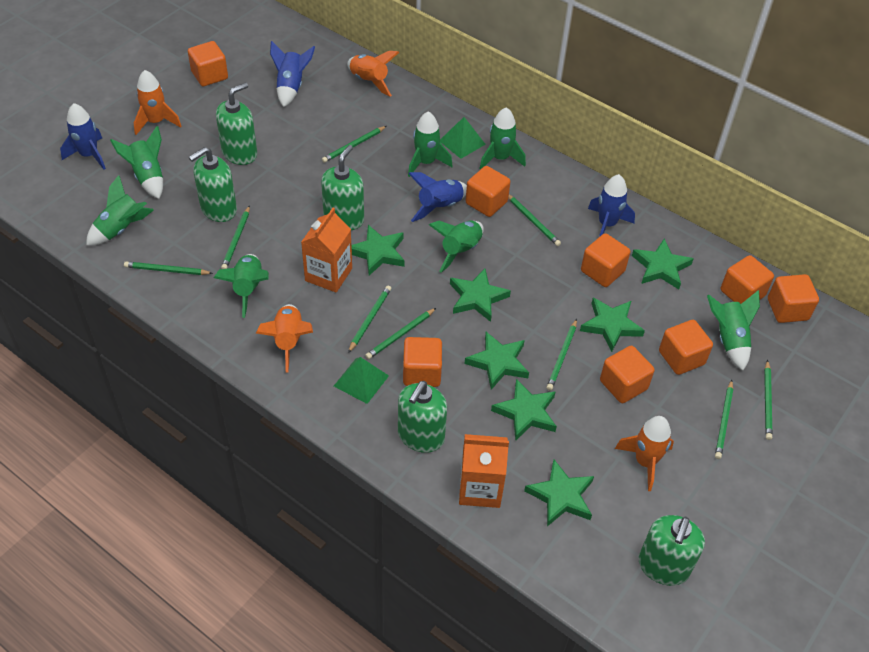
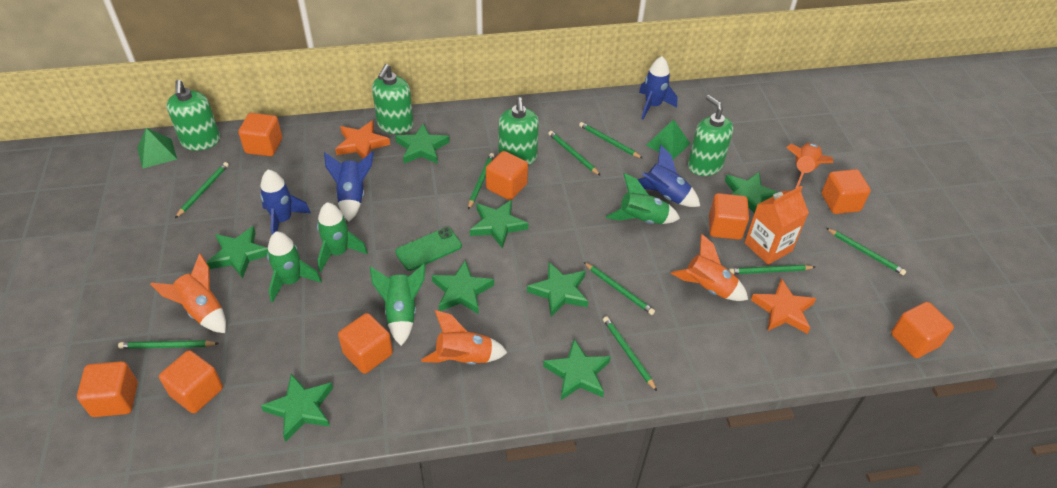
green phone: 0 -> 1
green rocket: 7 -> 4
green soap dispenser: 5 -> 4
green star: 7 -> 8
orange carton: 2 -> 1
orange star: 0 -> 2

